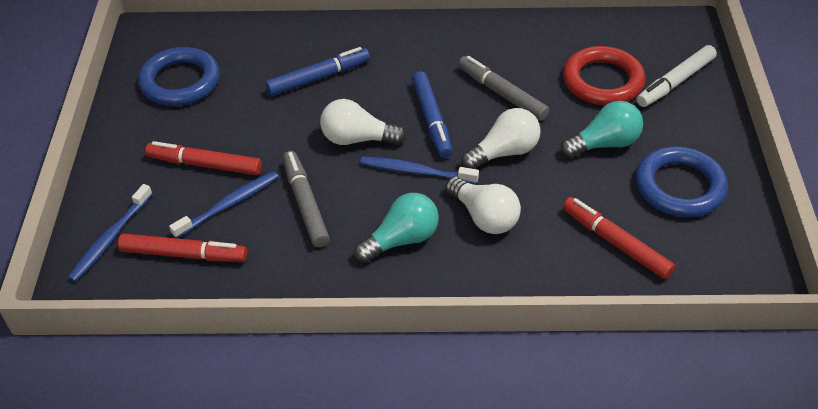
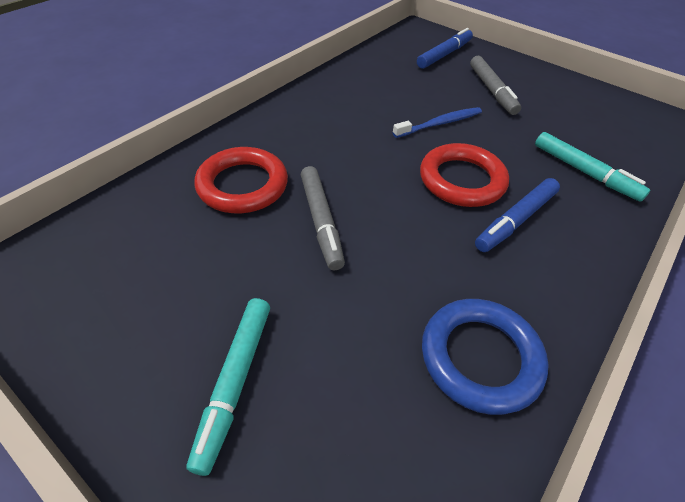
blue ring: 2 -> 1
blue toothbrush: 3 -> 1
red marker: 3 -> 0
red ring: 1 -> 2
turquoise light bulb: 2 -> 0
turquoise marker: 0 -> 2
white light bulb: 3 -> 0
white marker: 1 -> 0

